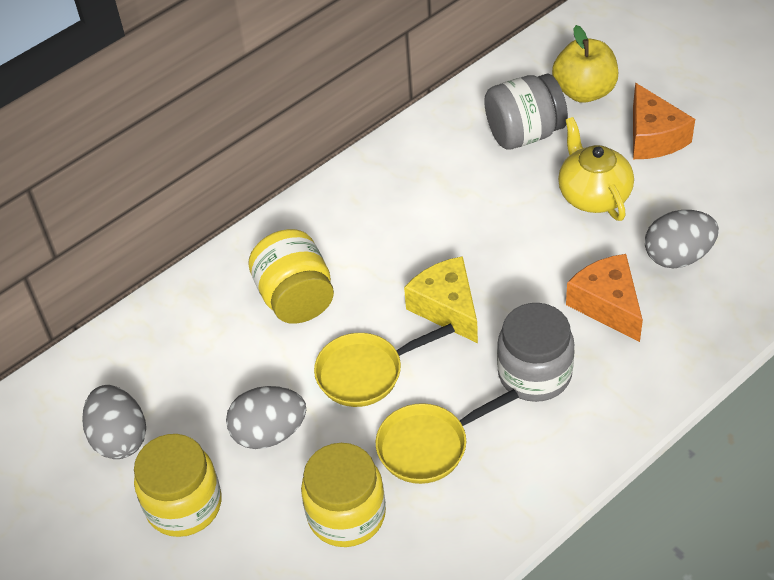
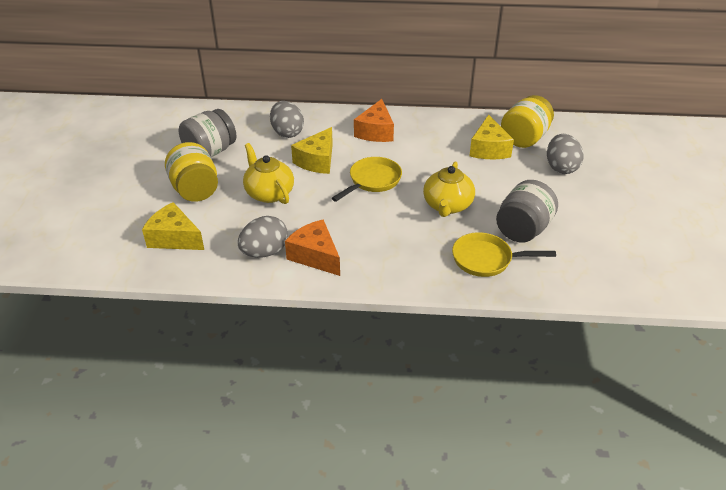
yellow apple: 1 -> 0
yellow cheese: 1 -> 3
yellow jar: 3 -> 2
yellow teapot: 1 -> 2

